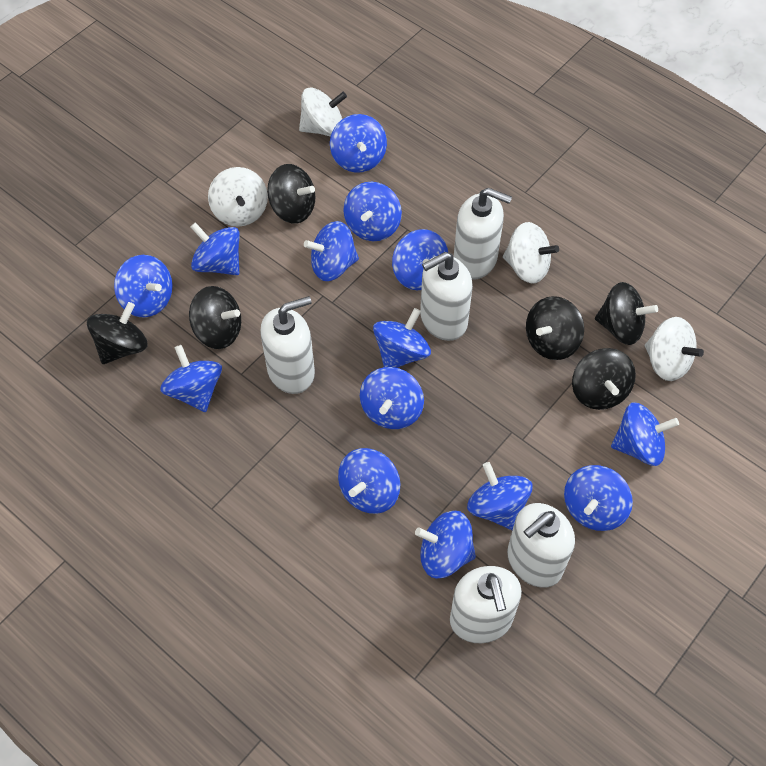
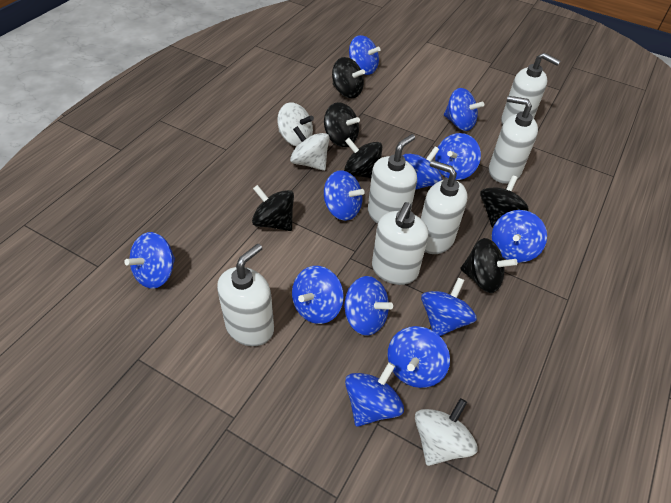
blue spinning top: 14 -> 12
white soap dispenser: 5 -> 6
white spinning top: 4 -> 3

